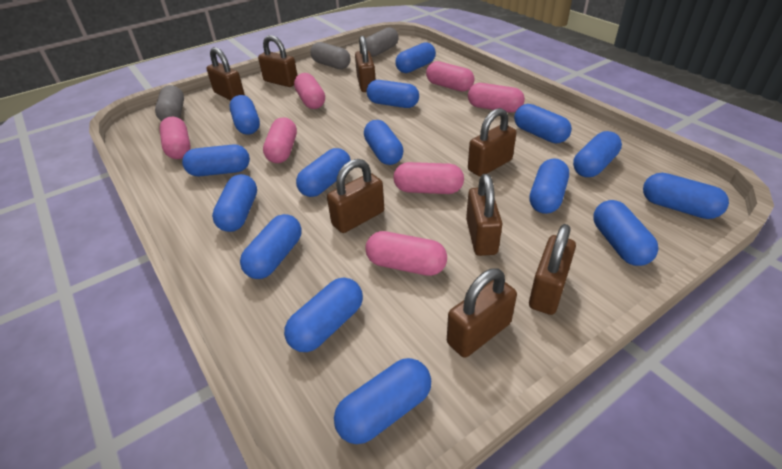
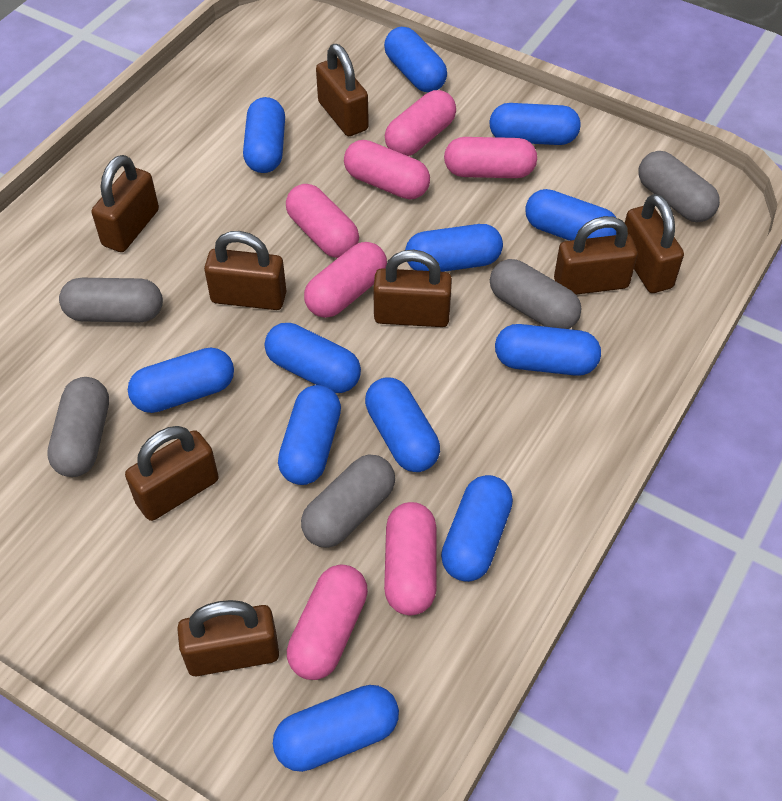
blue capsule: 15 -> 12
grey capsule: 3 -> 5

